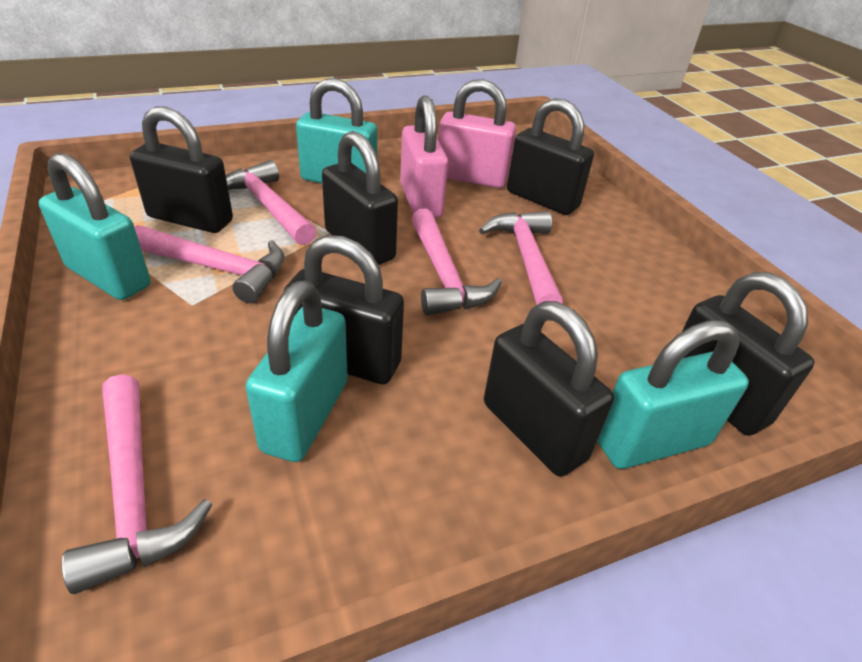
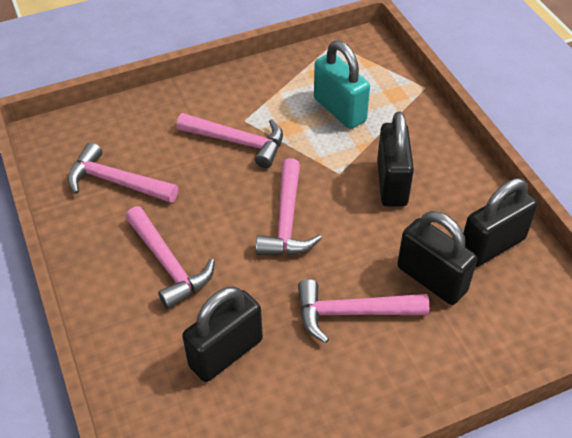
black padlock: 6 -> 4
pink padlock: 2 -> 0
turquoise padlock: 4 -> 1

